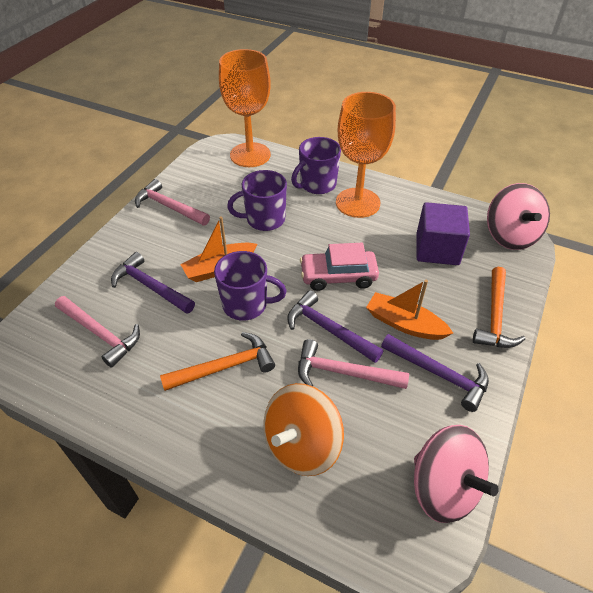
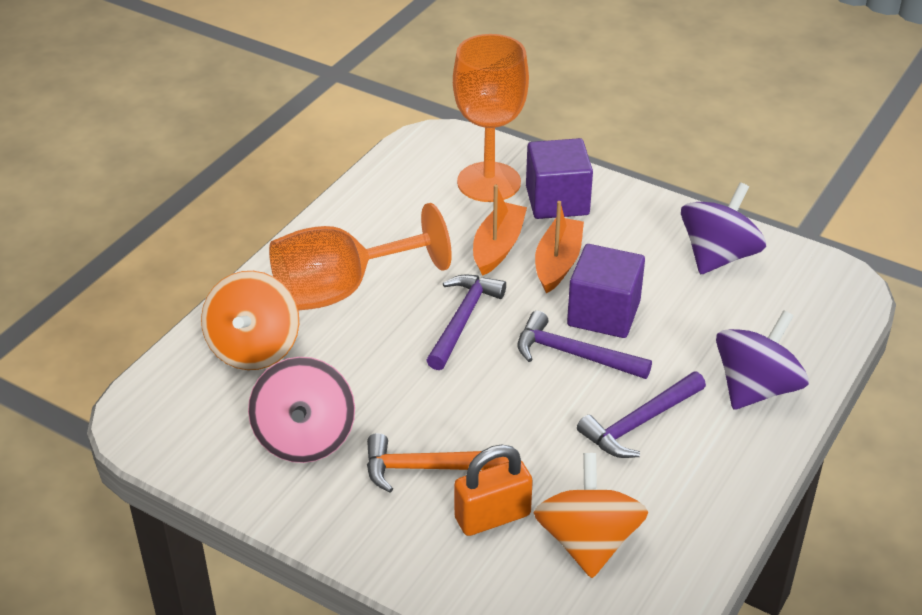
orange hammer: 2 -> 1
orange padlock: 0 -> 1
orange spinning top: 1 -> 2
pink car: 1 -> 0
pink hammer: 3 -> 0
pink spinning top: 2 -> 1
purple cube: 1 -> 2
purple mug: 3 -> 0
purple spinning top: 0 -> 2

